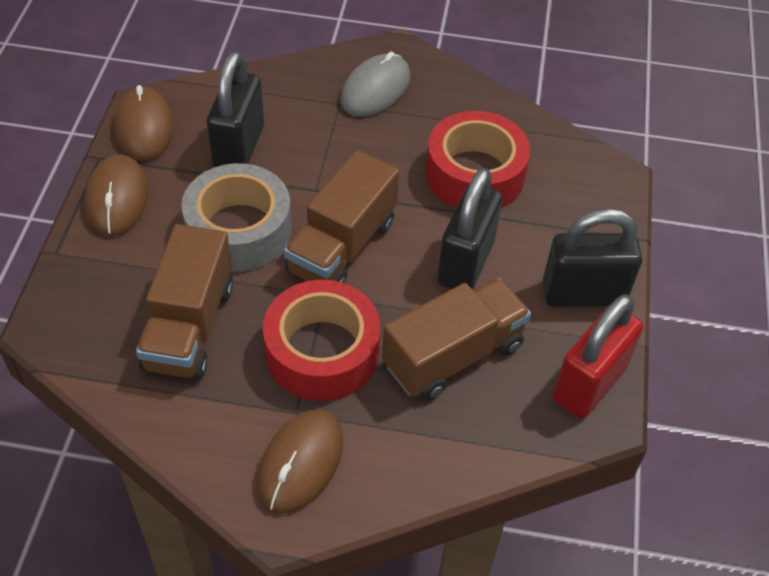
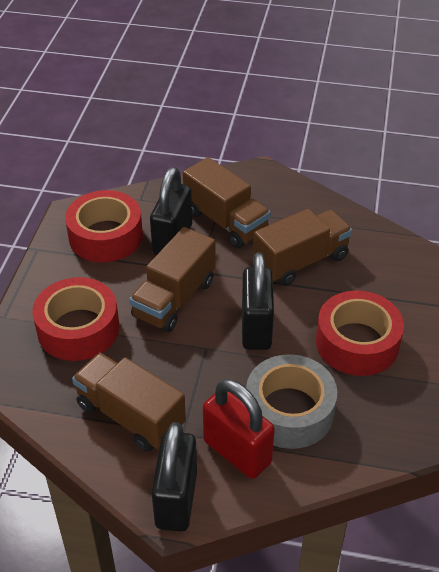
brown mouse: 3 -> 0
brown truck: 3 -> 4
grey mouse: 1 -> 0
red tape: 2 -> 3

